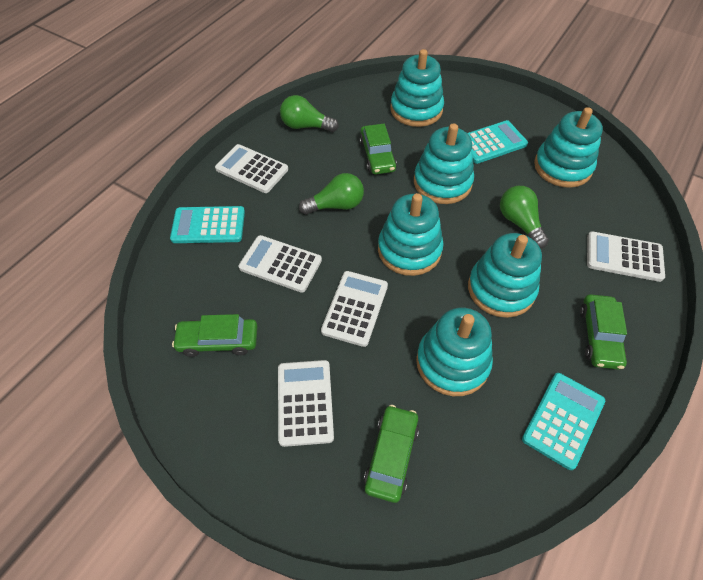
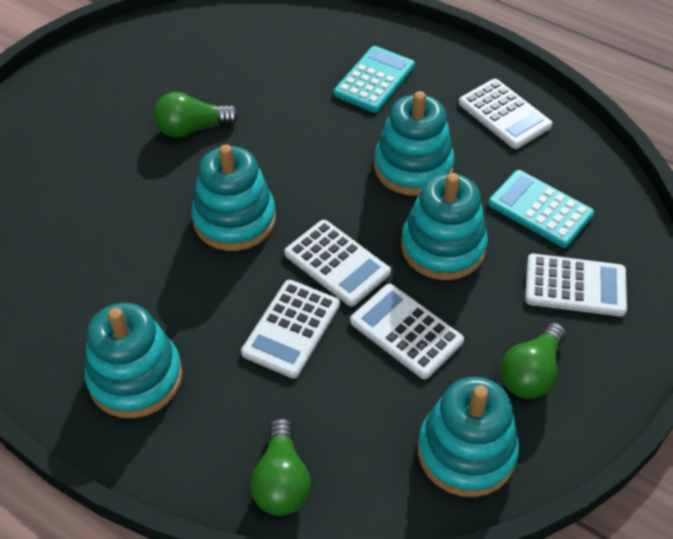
green car: 4 -> 0
turquoise calculator: 3 -> 2
turquoise stacking toy: 6 -> 5

